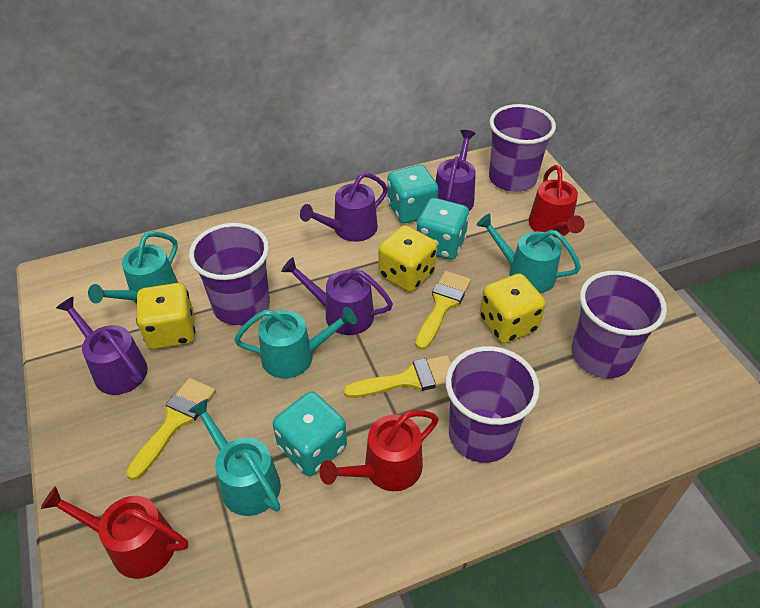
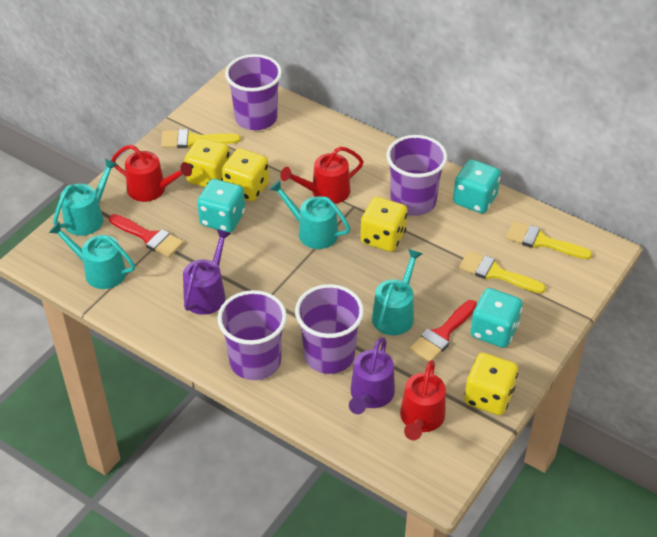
purple watering can: 4 -> 2
red brush: 0 -> 2
yellow dice: 3 -> 4

